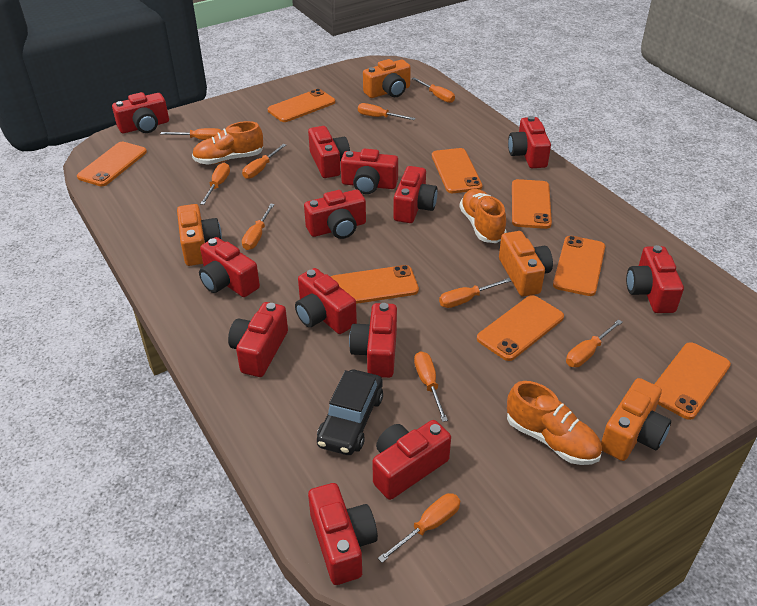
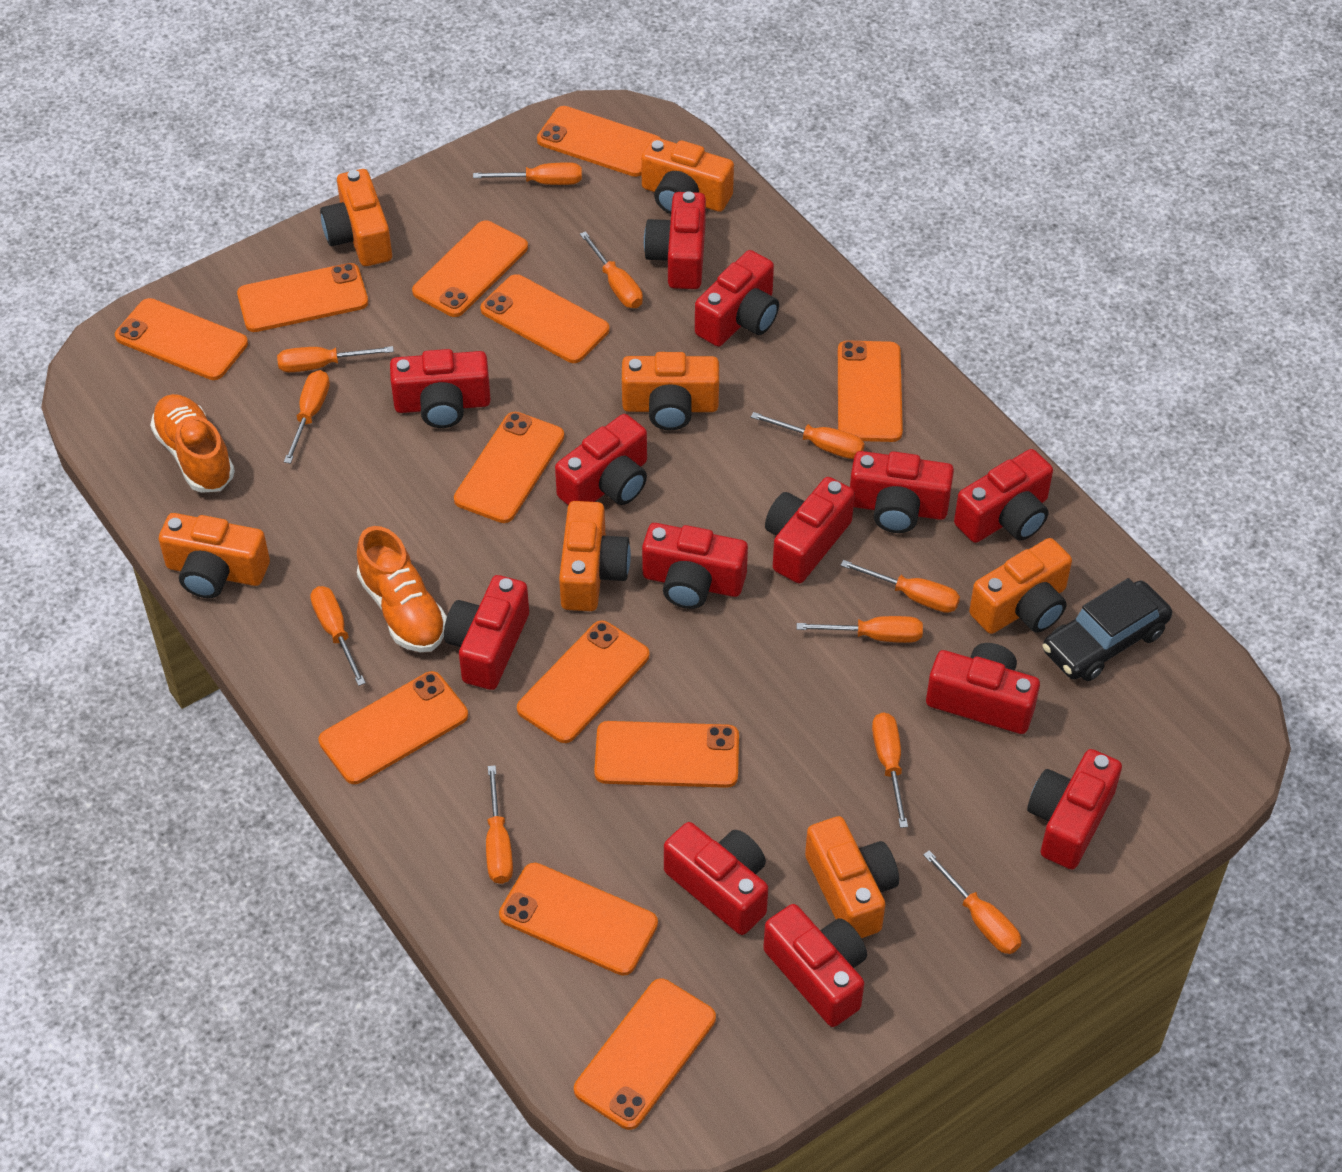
orange camera: 4 -> 7
orange phone: 8 -> 12
orange screwdriver: 10 -> 11
orange shoe: 3 -> 2

